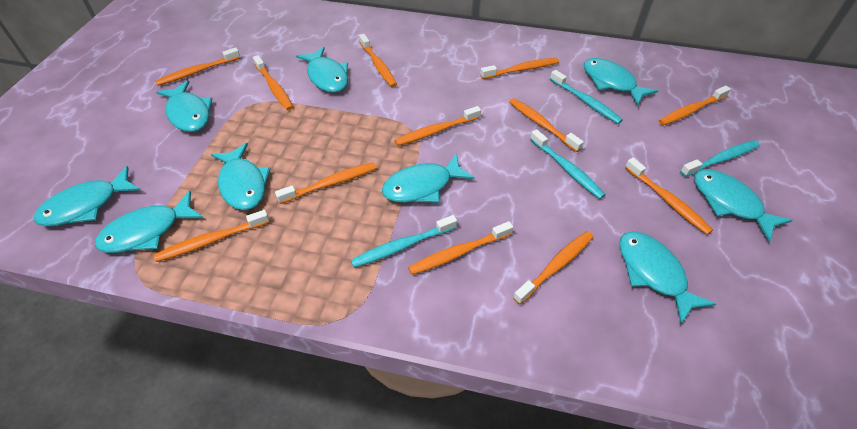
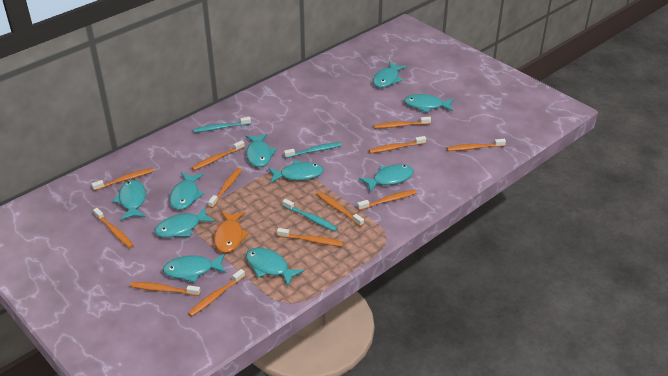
orange fish: 0 -> 1
turquoise fish: 9 -> 10
turquoise toothbrush: 4 -> 3

